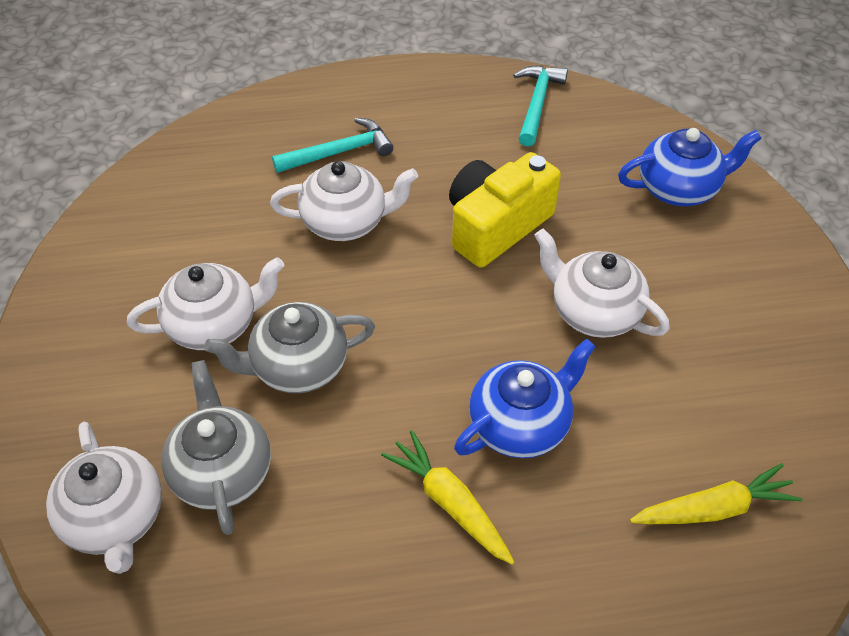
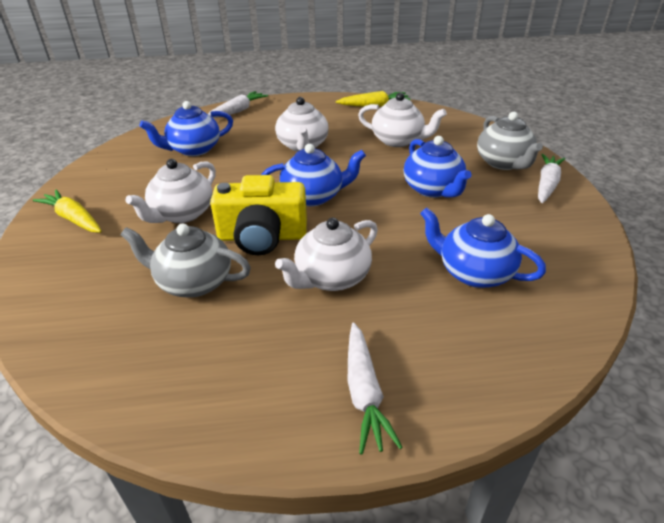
blue teapot: 2 -> 4
turquoise hammer: 2 -> 0
white carrot: 0 -> 3

